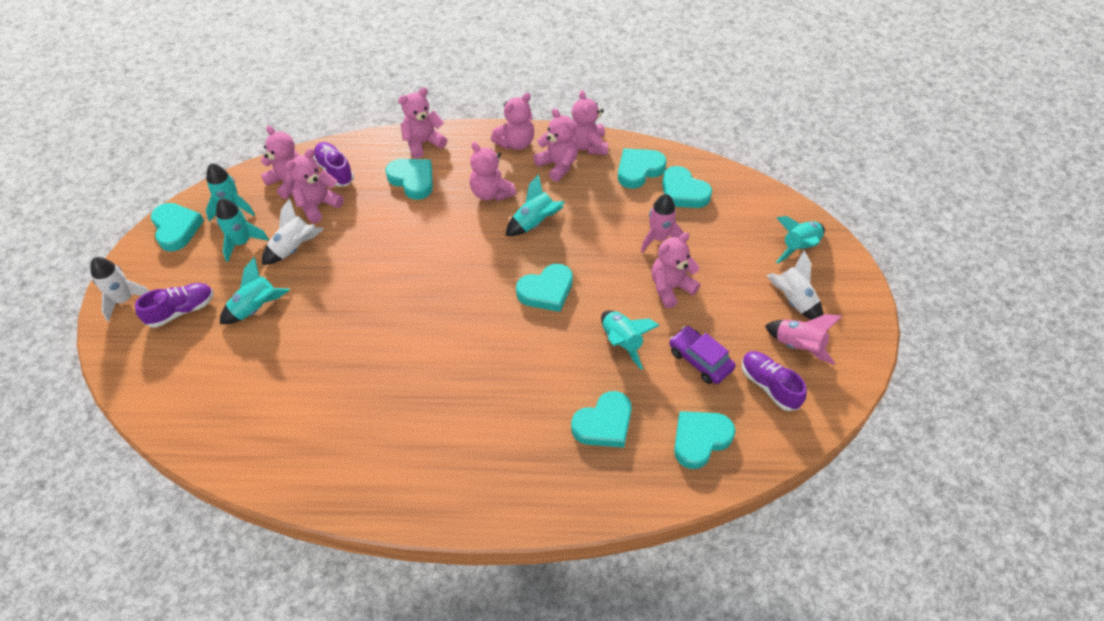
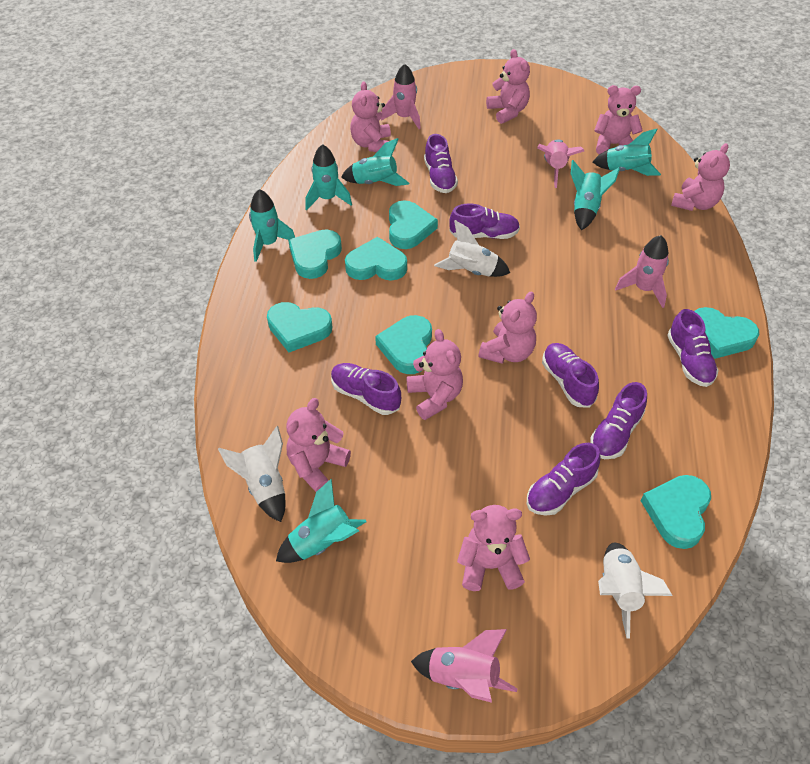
pink rocket: 2 -> 4
purple car: 1 -> 0
purple shoe: 3 -> 7

